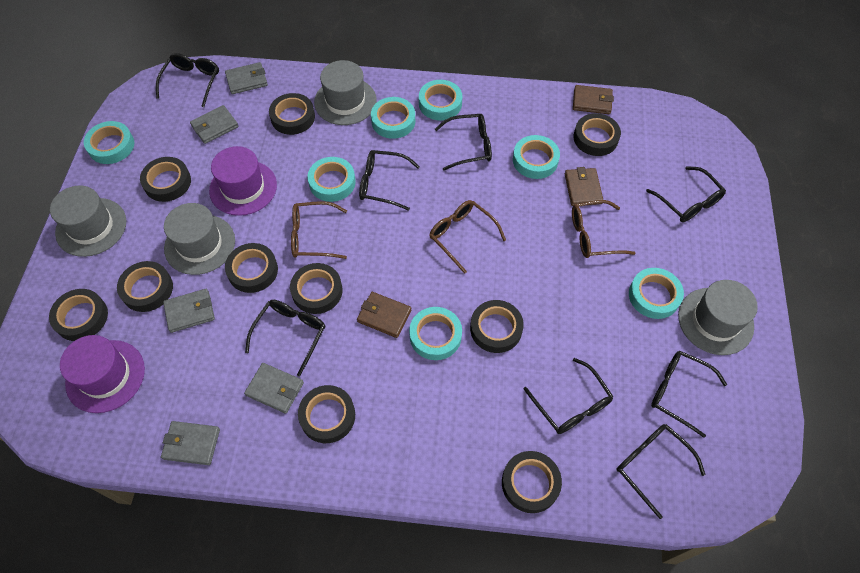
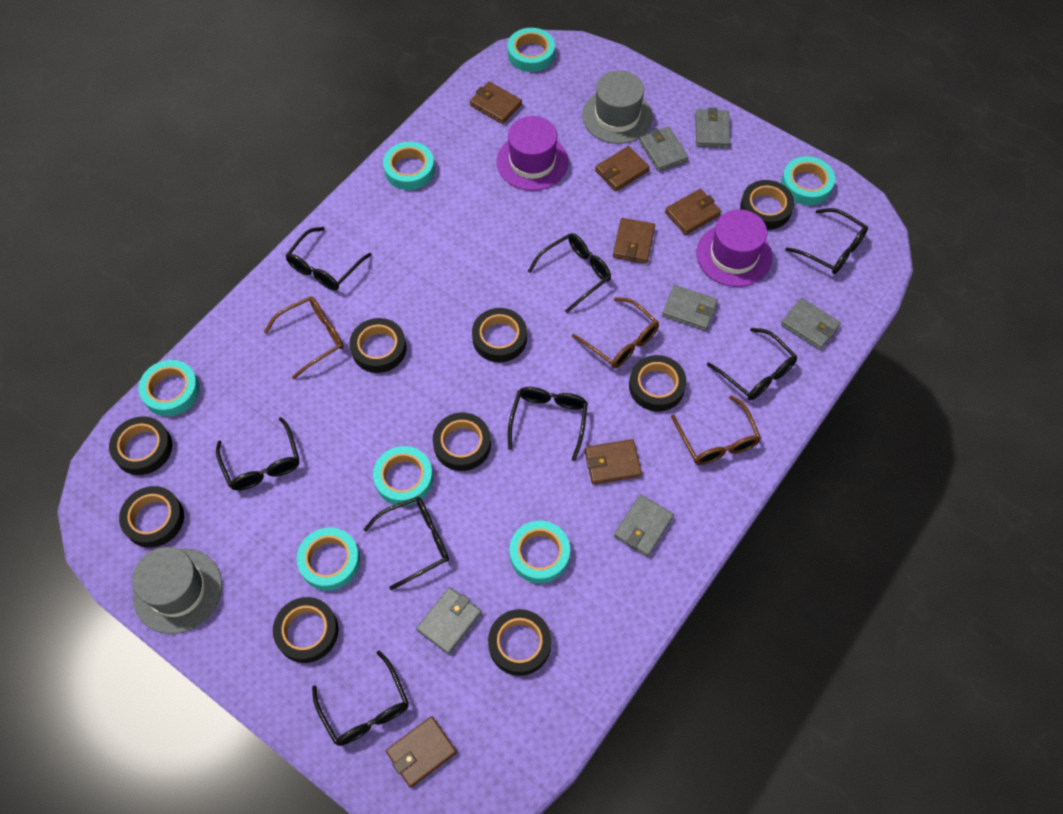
black tape: 10 -> 9
brown wallet: 3 -> 6
grey hat: 4 -> 2
grey wallet: 5 -> 6

